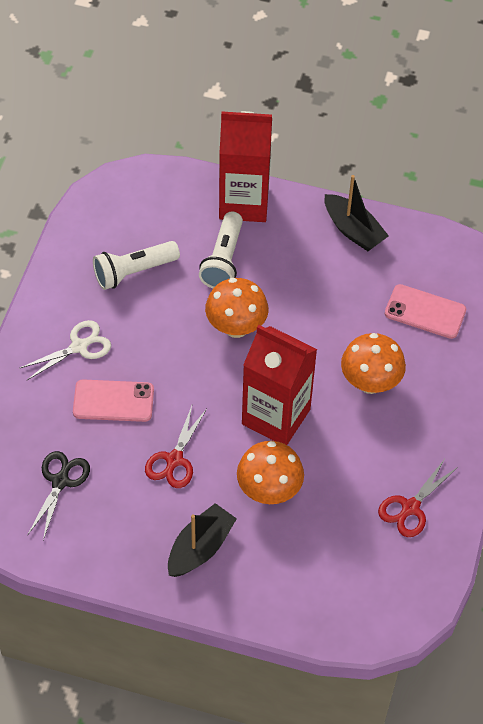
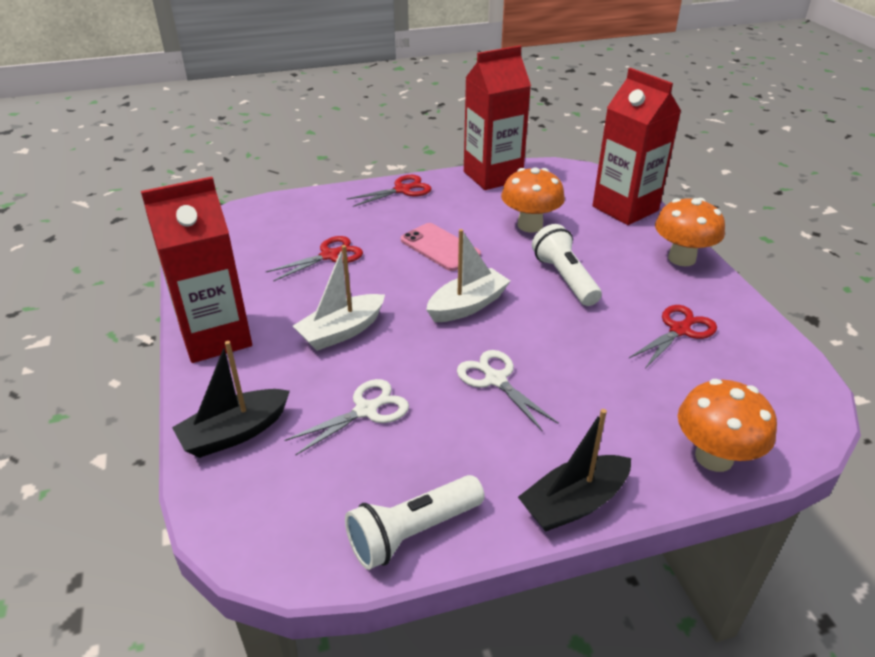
black scissors: 1 -> 0
pink phone: 2 -> 1
red carton: 2 -> 3
red scissors: 2 -> 3
white boat: 0 -> 2
white scissors: 1 -> 2

